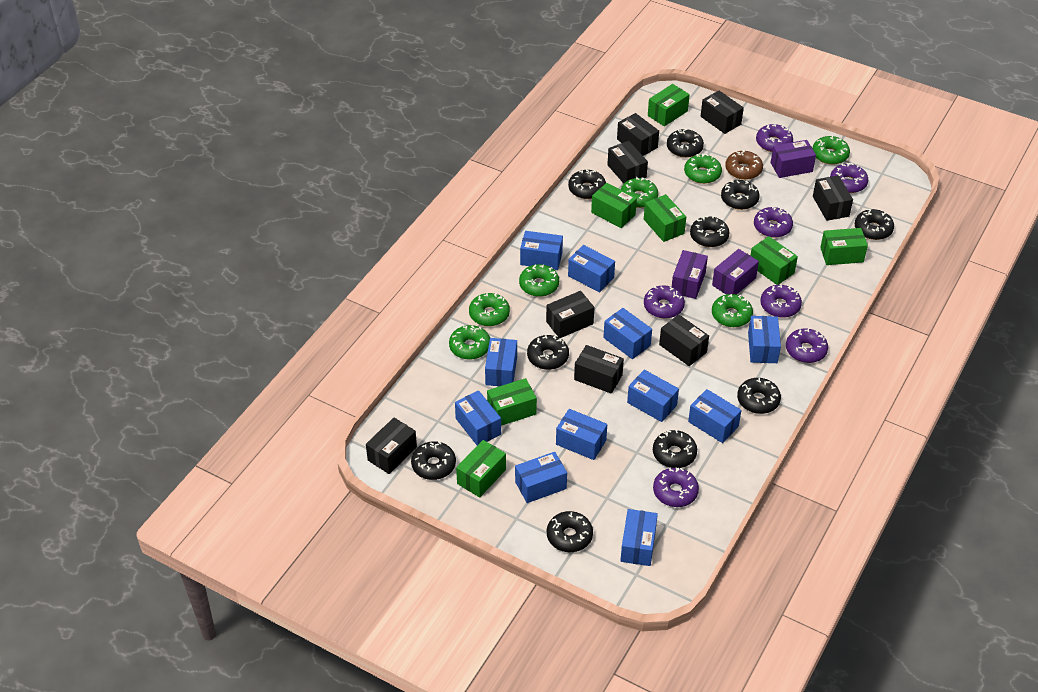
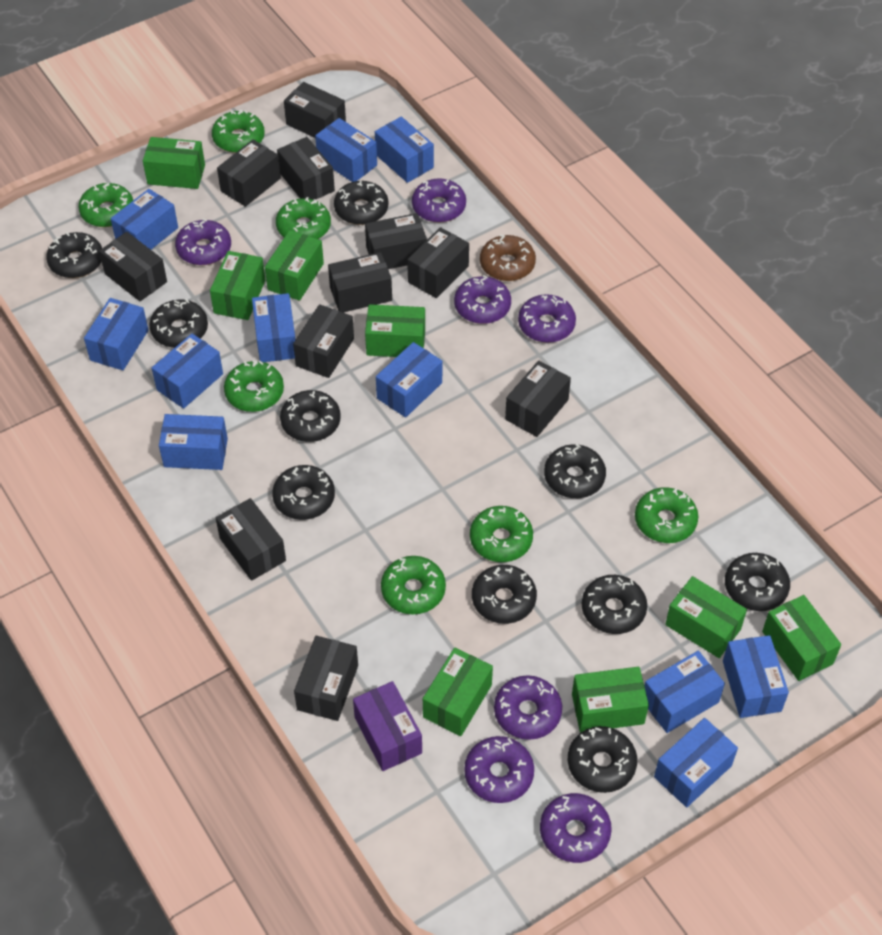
black box: 8 -> 11
green box: 7 -> 8
purple box: 3 -> 1

